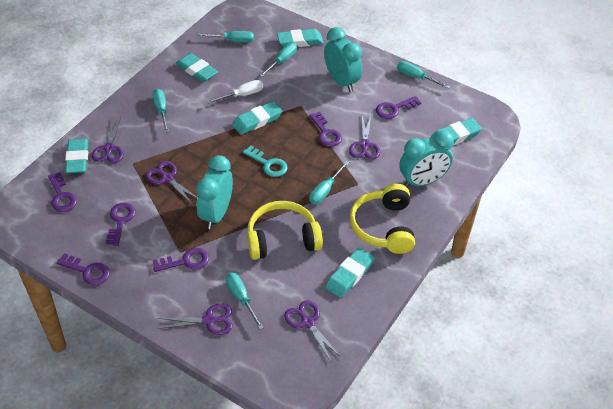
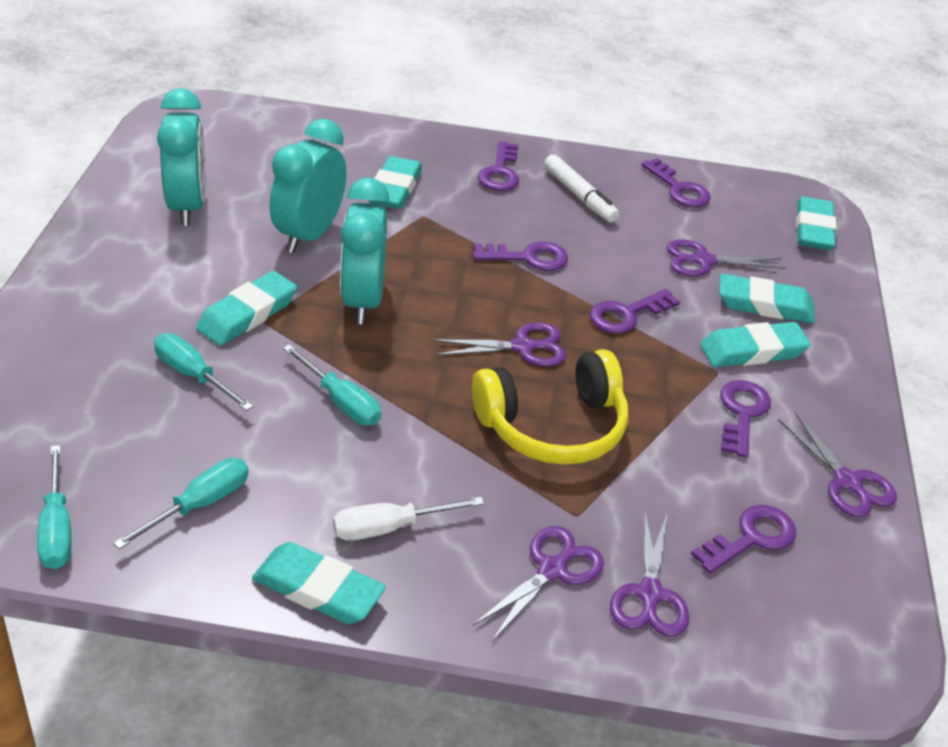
turquoise key: 1 -> 0
turquoise screwdriver: 6 -> 4
white marker: 0 -> 1
yellow headphones: 2 -> 1

